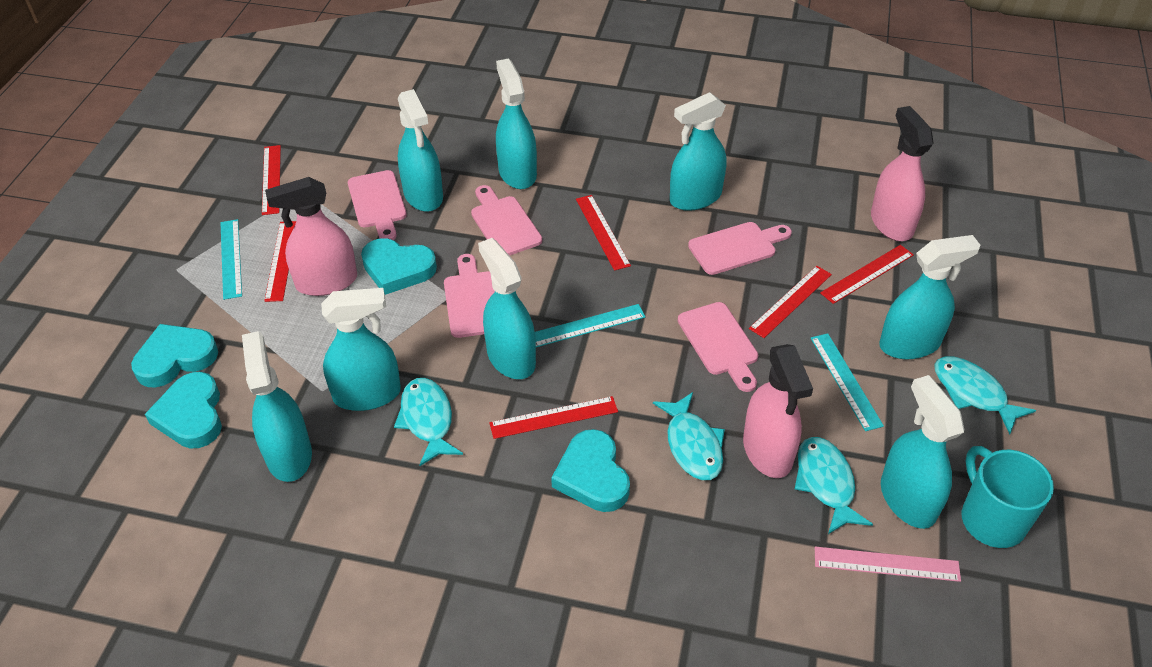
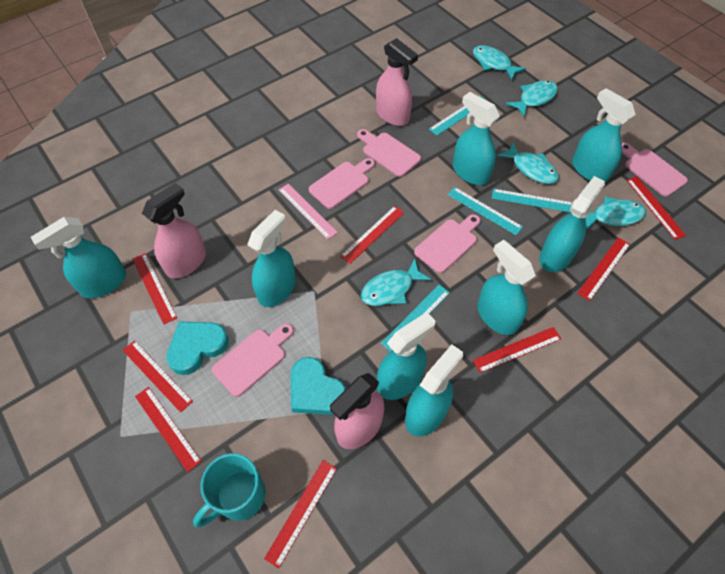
red ruler: 6 -> 8
turquoise fish: 4 -> 5
turquoise heart: 4 -> 2
turquoise ruler: 3 -> 4

